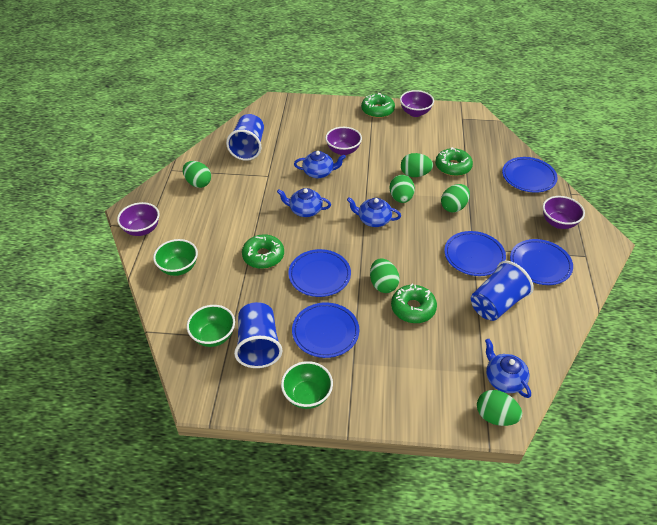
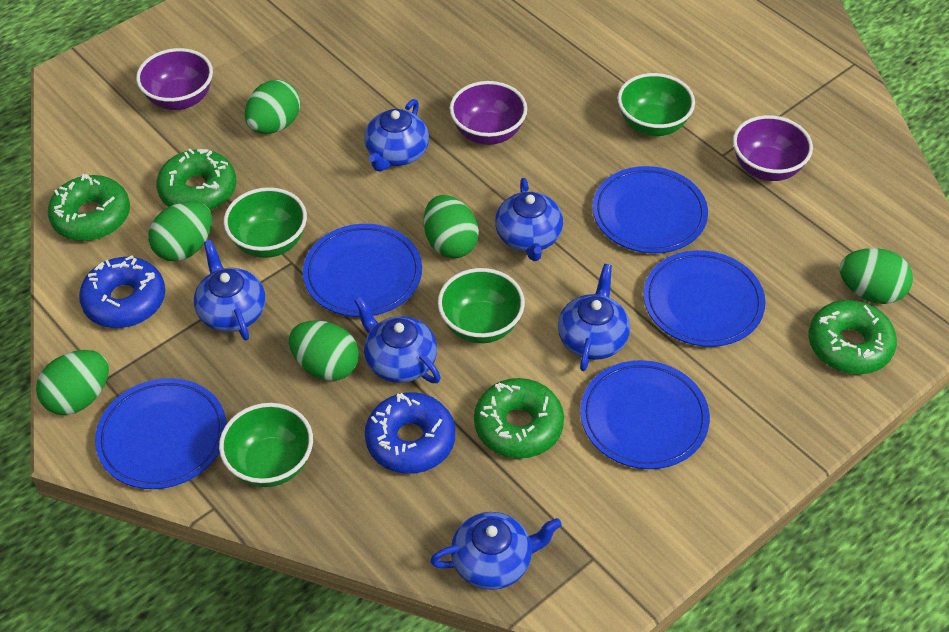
blue cup: 3 -> 0
blue donut: 0 -> 2
blue teapot: 4 -> 6
green bowl: 3 -> 4
purple bowl: 4 -> 3

